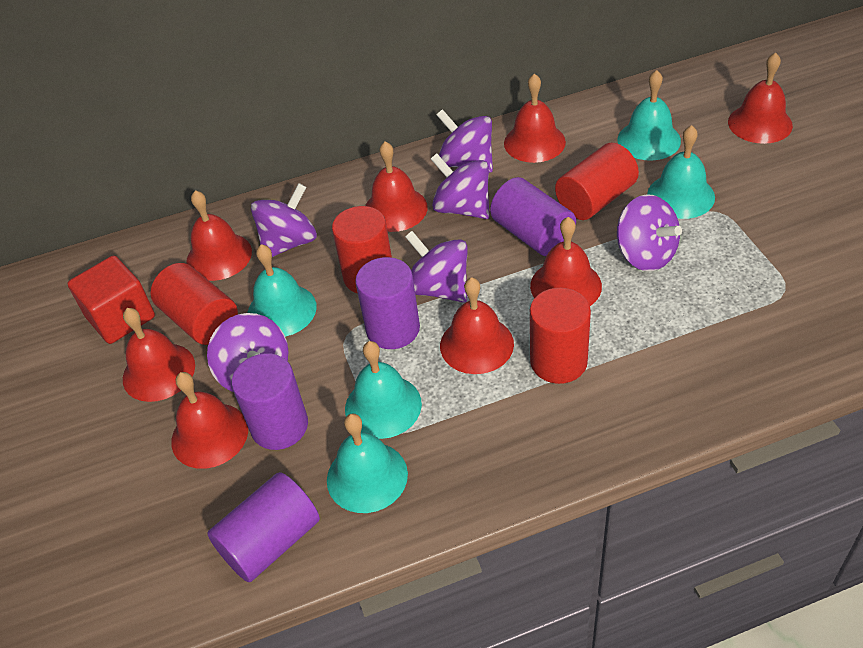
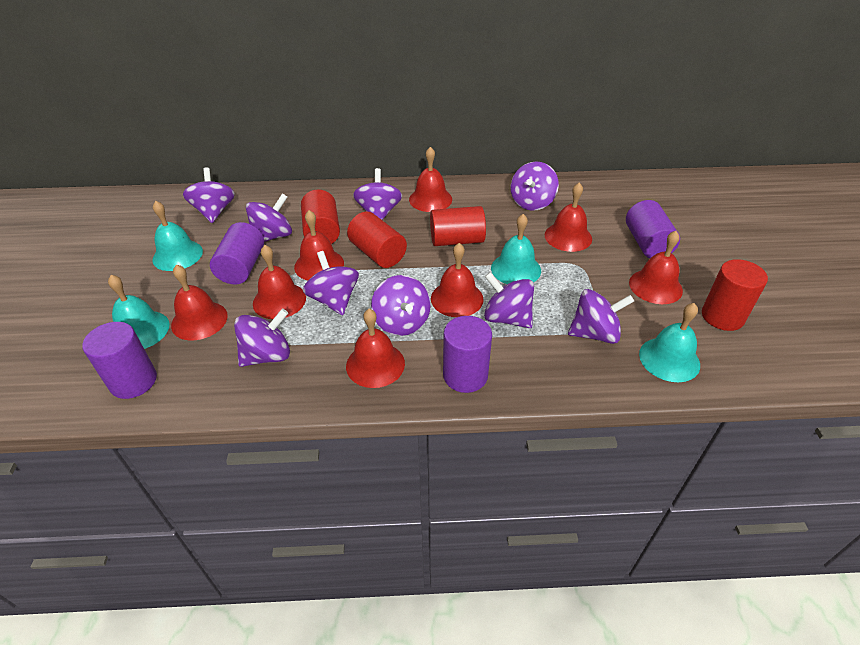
purple spinning top: 6 -> 9
red cube: 1 -> 0
turquoise bell: 5 -> 4

